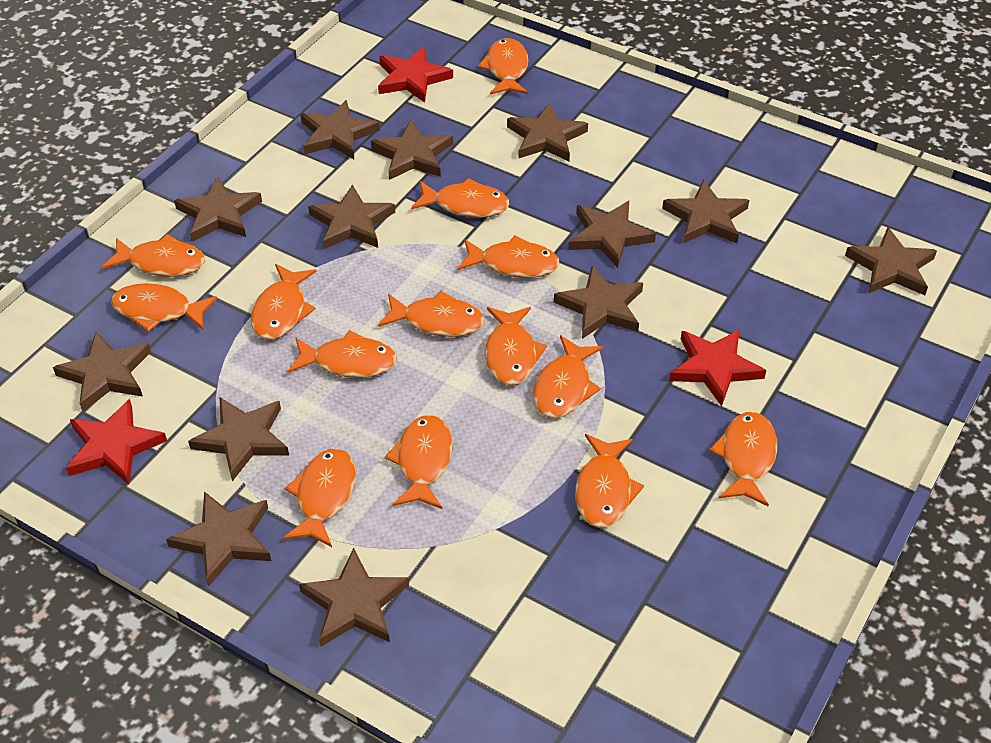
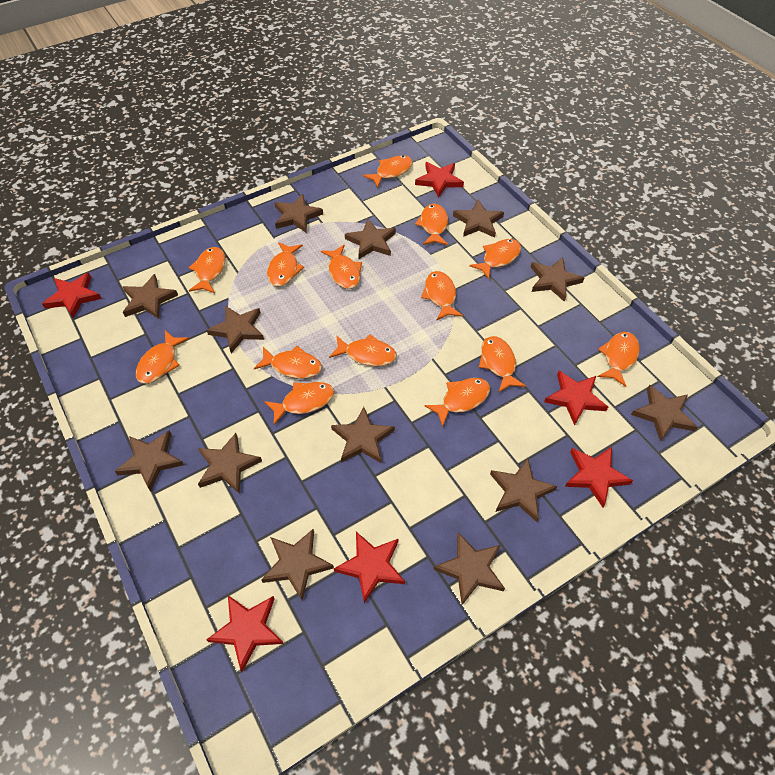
red star: 3 -> 6

